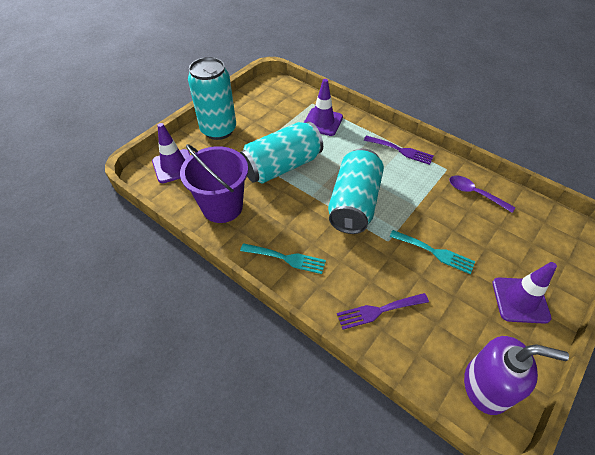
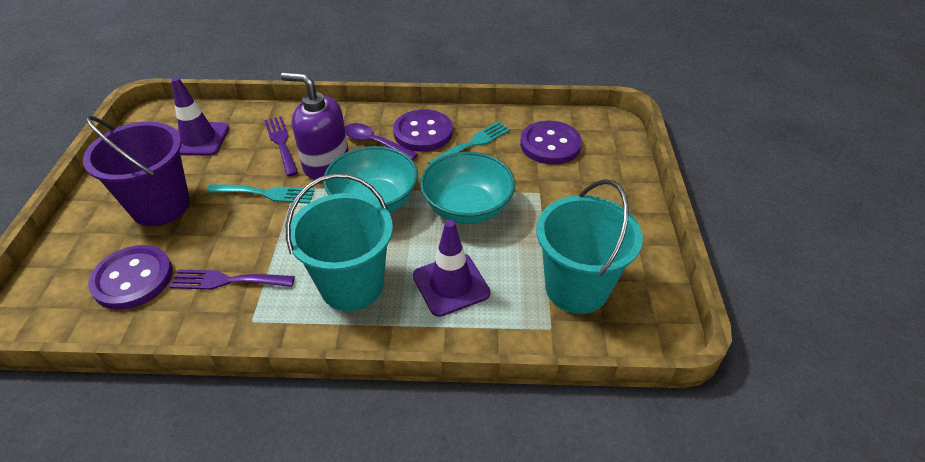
purple button: 0 -> 3
purple traffic cone: 3 -> 2
turquoise bowl: 0 -> 2
turquoise bucket: 0 -> 2
turquoise can: 3 -> 0

